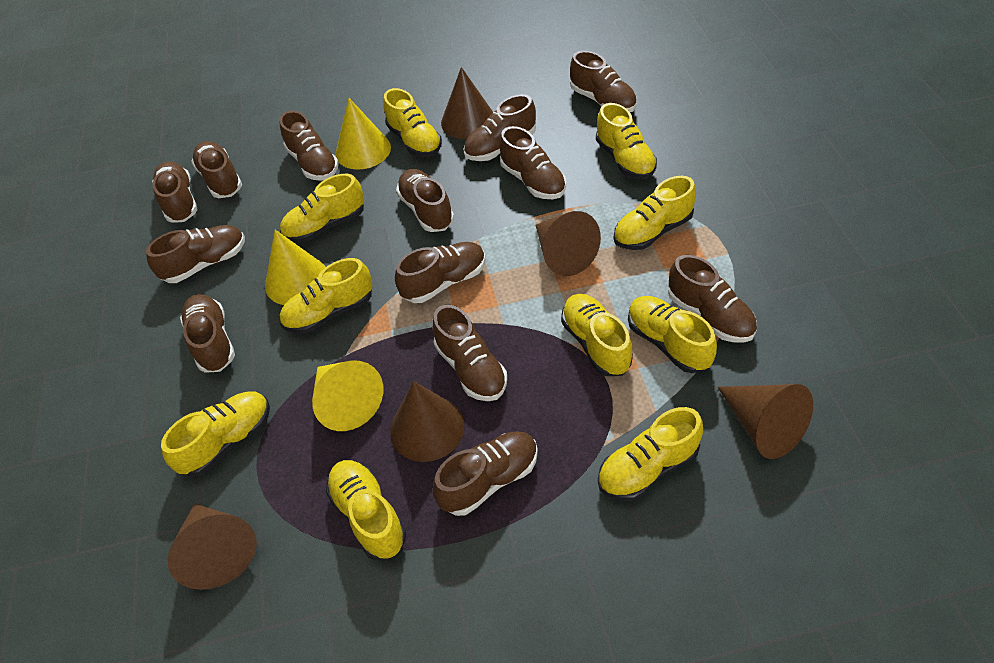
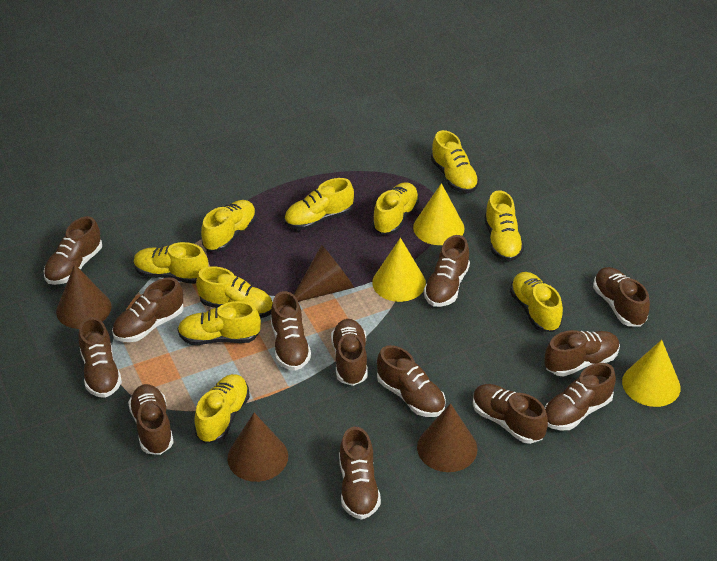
brown cone: 5 -> 4

